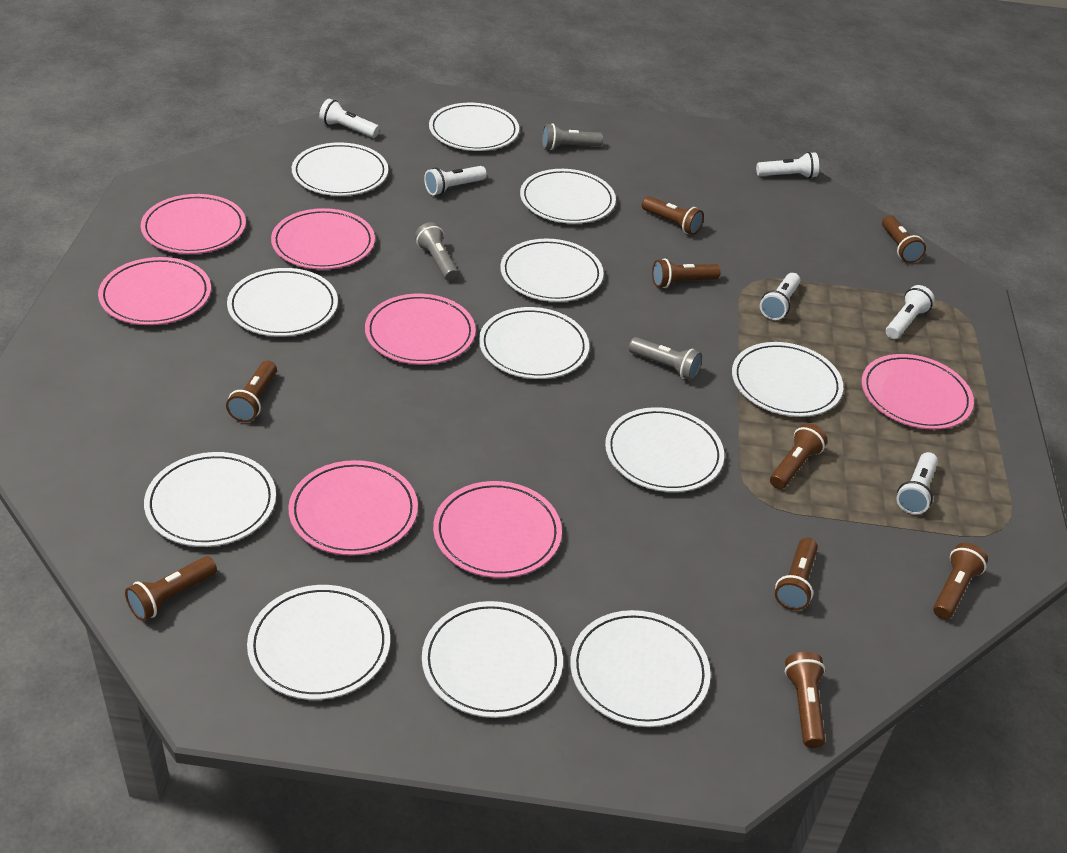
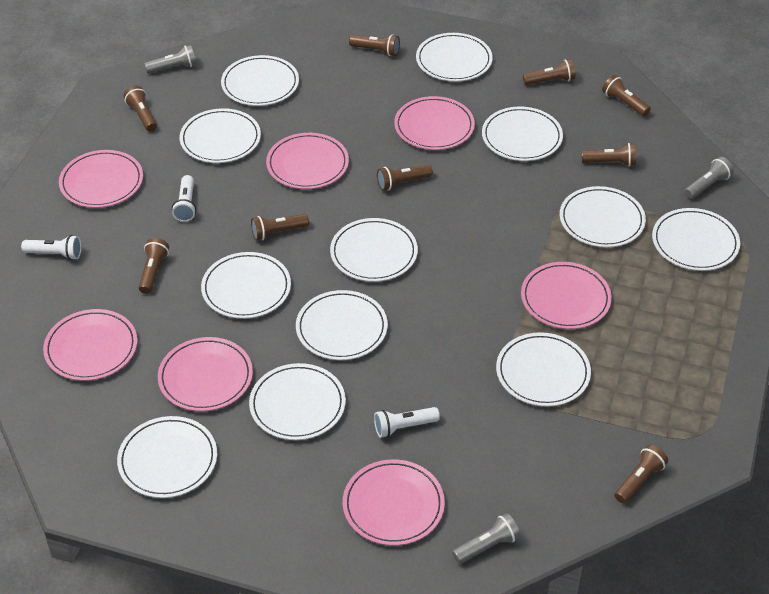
white flashlight: 6 -> 3

